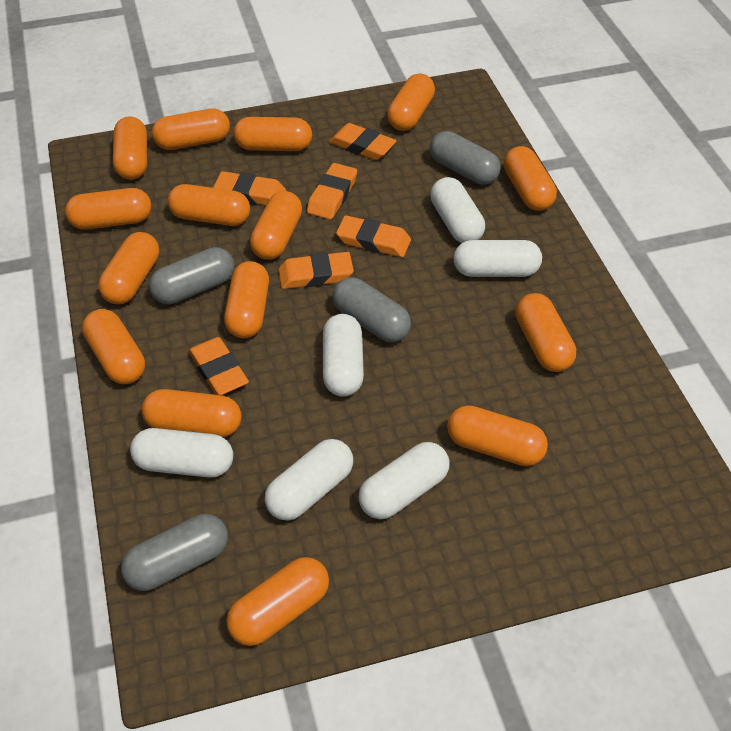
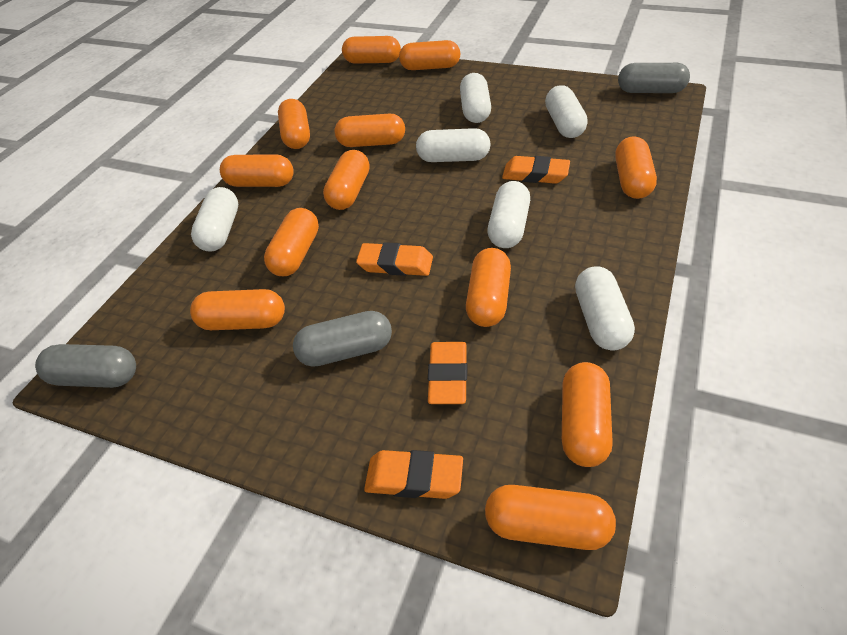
grey capsule: 4 -> 3
orange capsule: 15 -> 12
orange eraser: 6 -> 4

